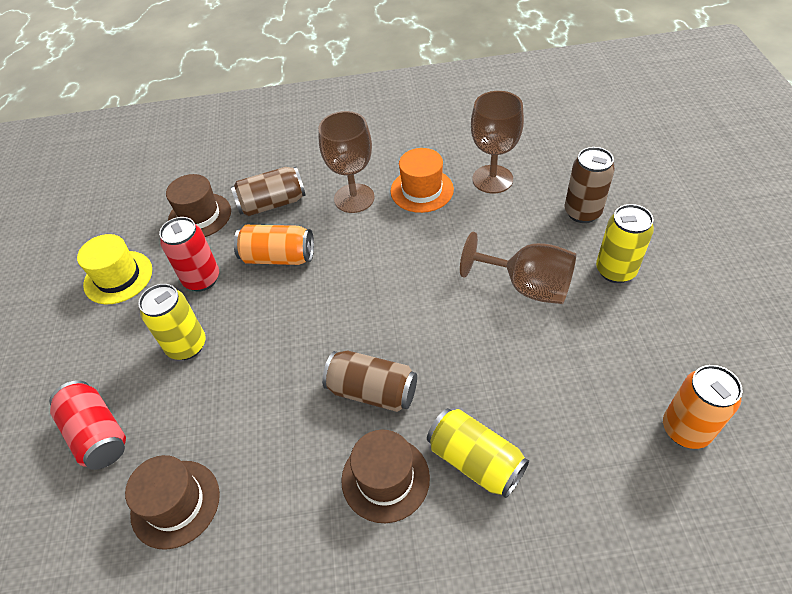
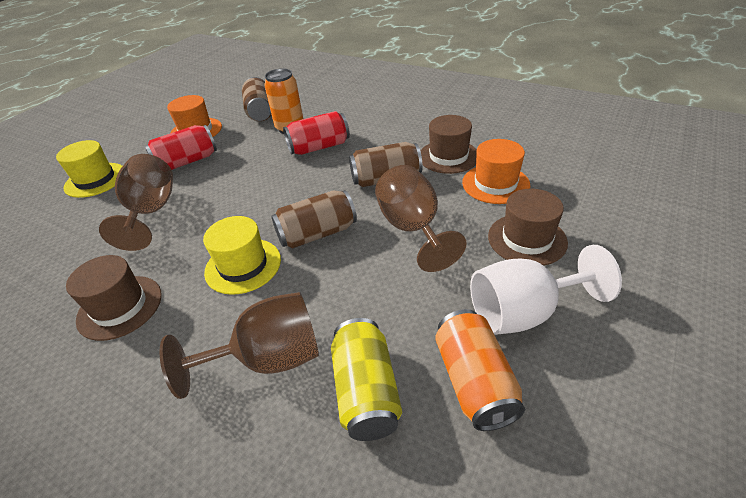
orange hat: 1 -> 2
white goblet: 0 -> 1
yellow can: 3 -> 1
yellow hat: 1 -> 2

